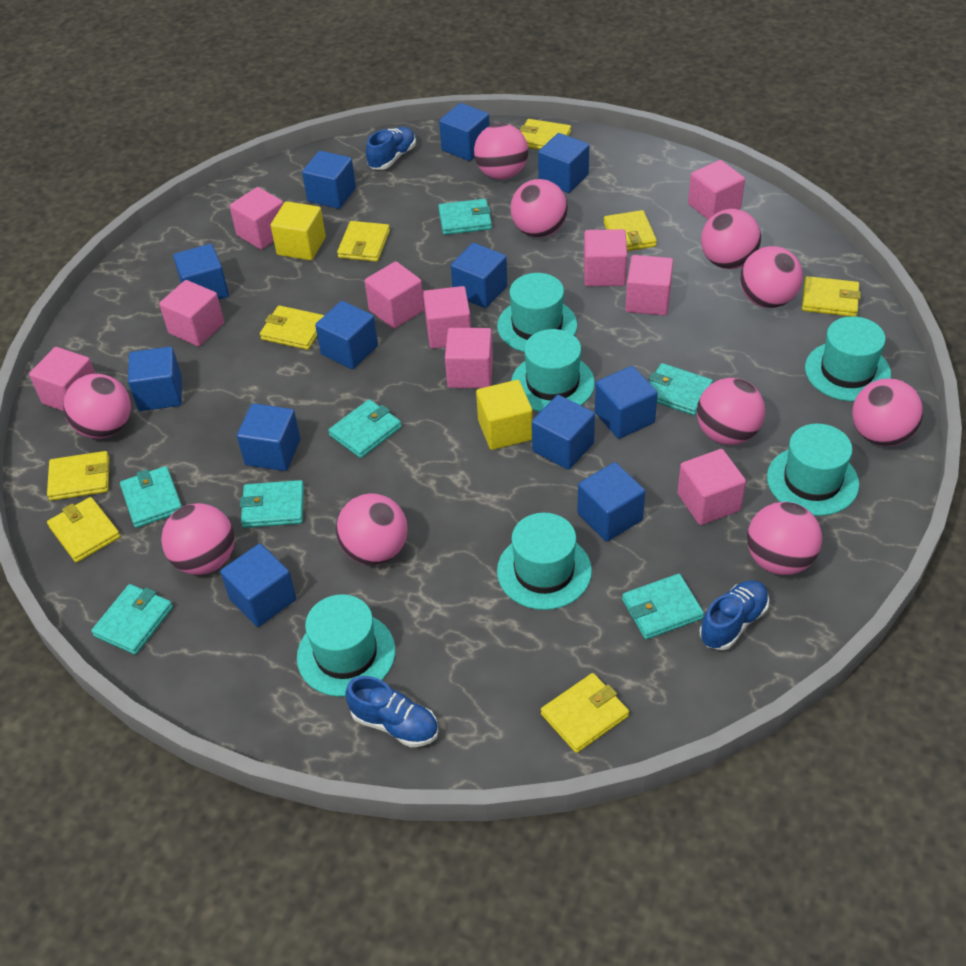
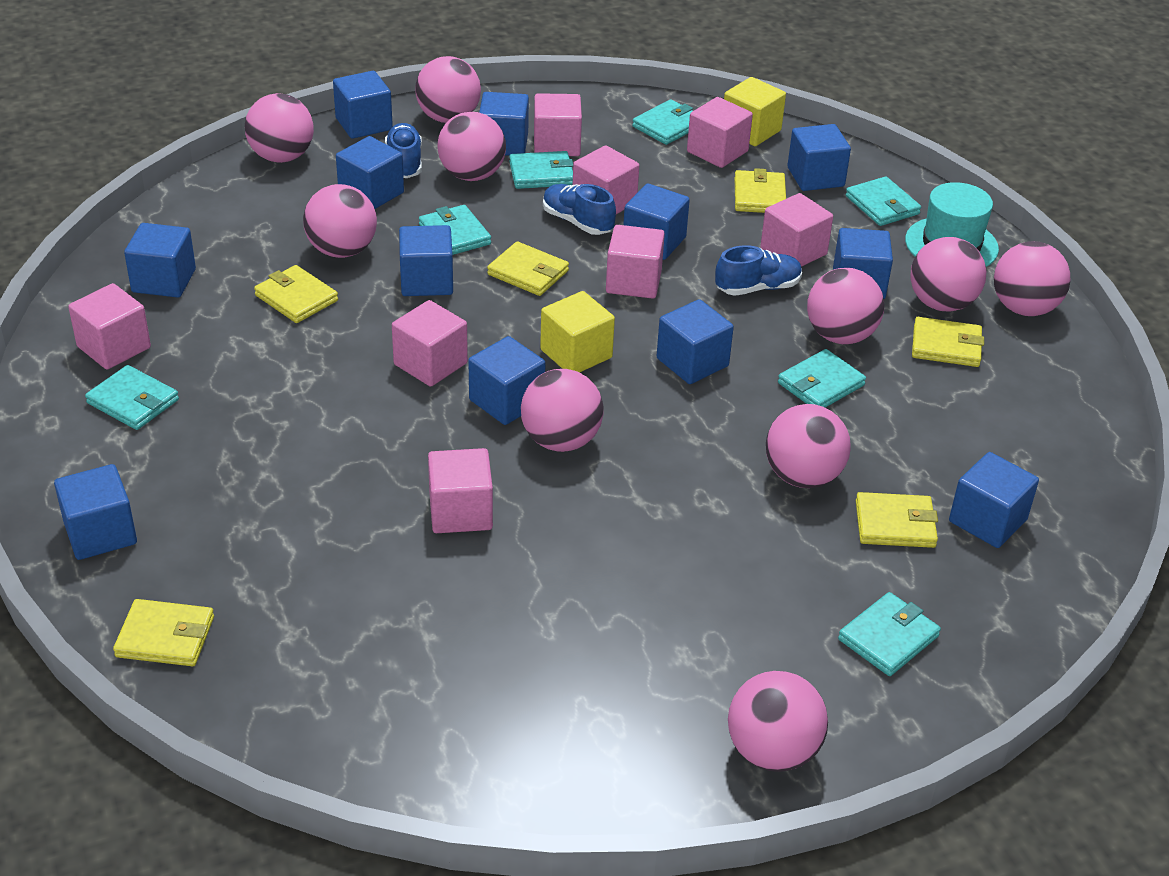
pink cube: 10 -> 8
turquoise hat: 6 -> 1
yellow wallet: 8 -> 6

